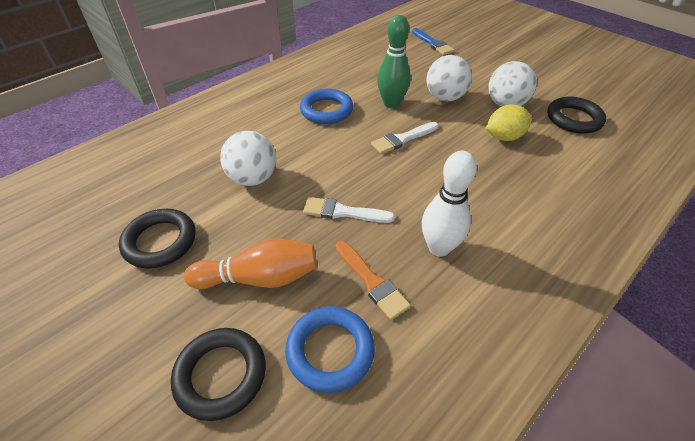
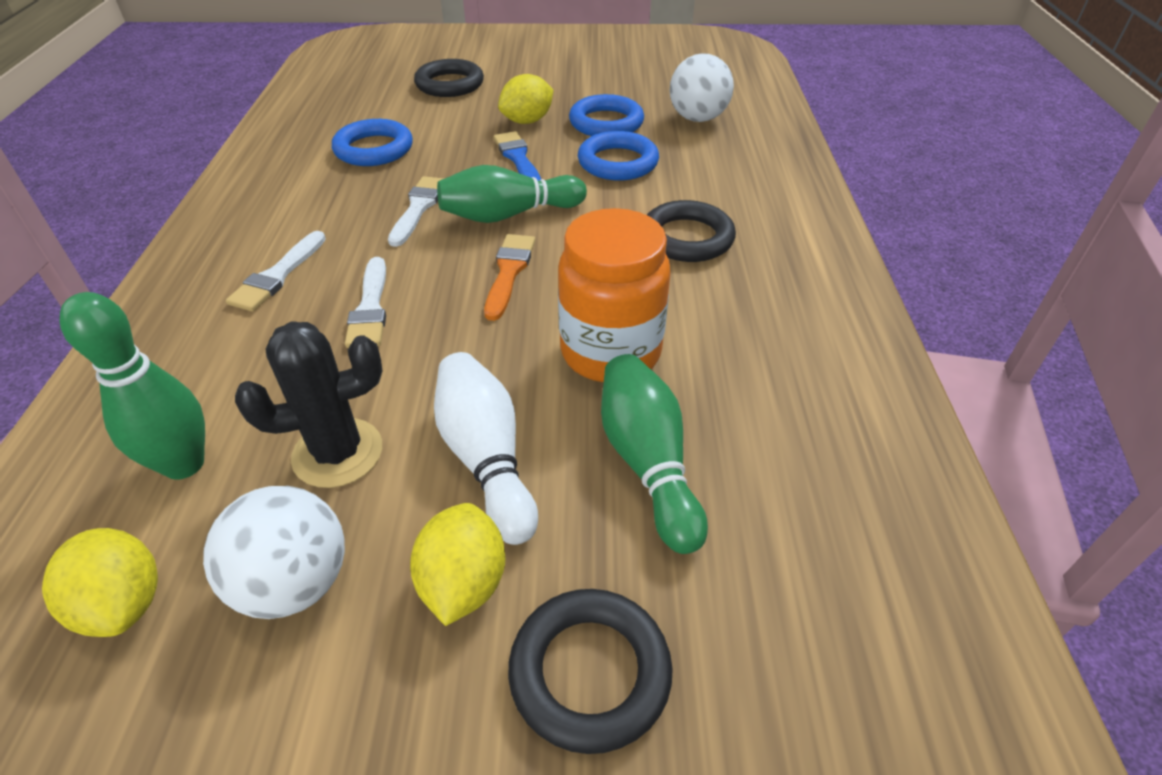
black cactus: 0 -> 1
blue ring: 2 -> 3
green bowling pin: 1 -> 3
orange bowling pin: 1 -> 0
orange jar: 0 -> 1
white ball: 3 -> 2
white brush: 2 -> 3
yellow lemon: 1 -> 3

